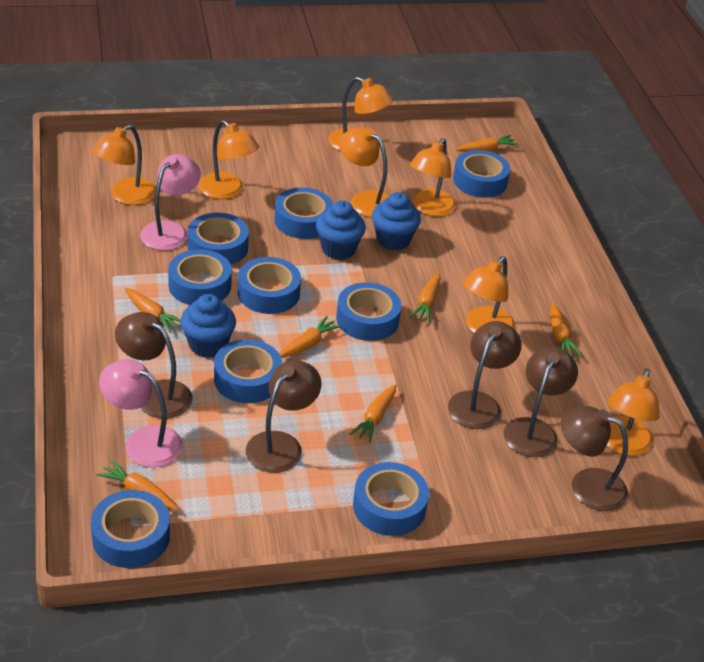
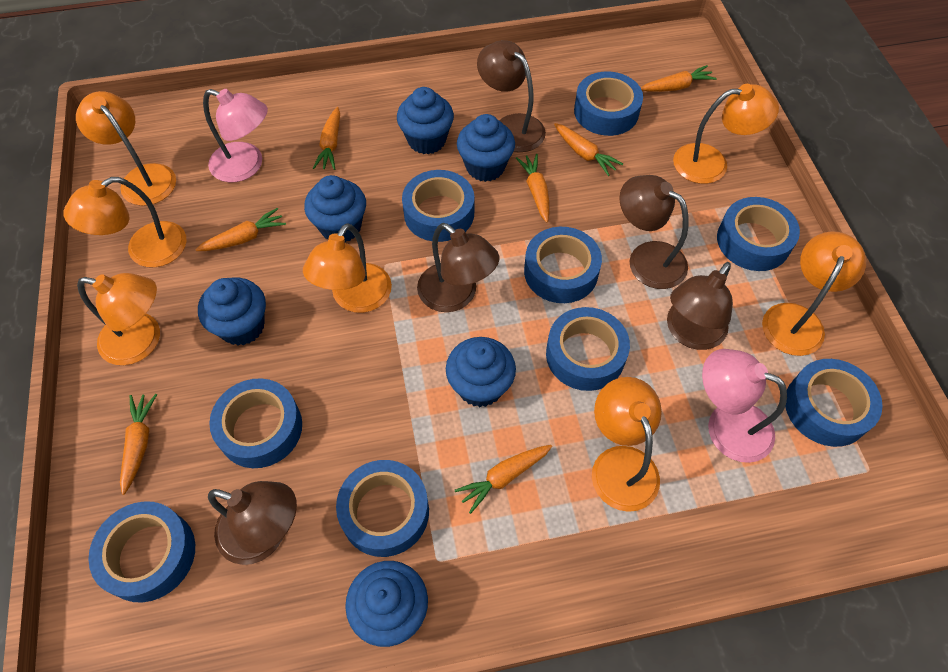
blue cupcake: 3 -> 6

